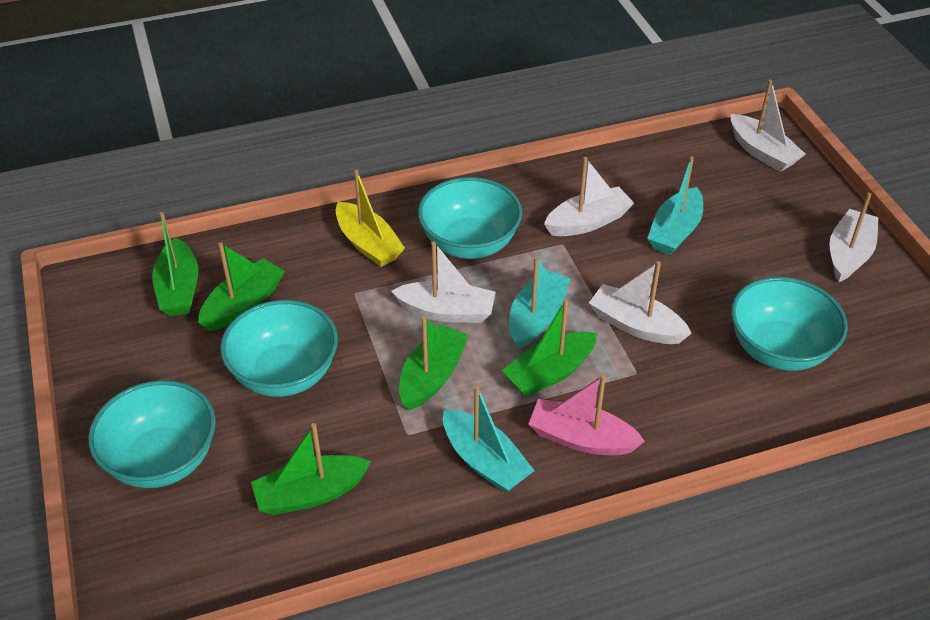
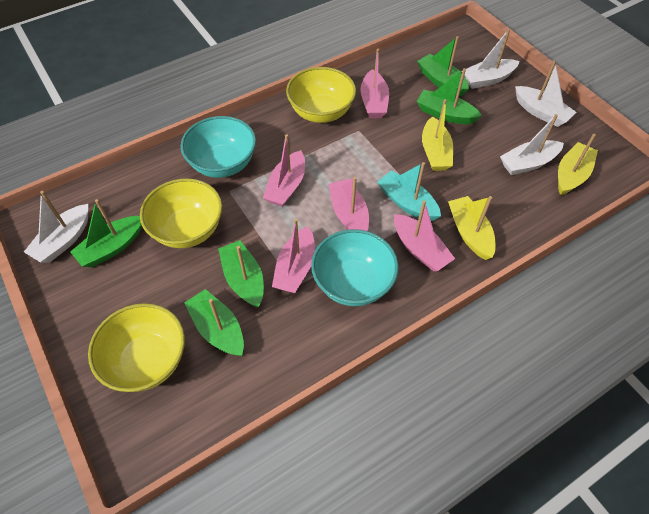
pink boat: 1 -> 5
turquoise boat: 3 -> 1
turquoise bowl: 4 -> 2
white boat: 5 -> 4
yellow boat: 1 -> 3
yellow bowl: 0 -> 3

